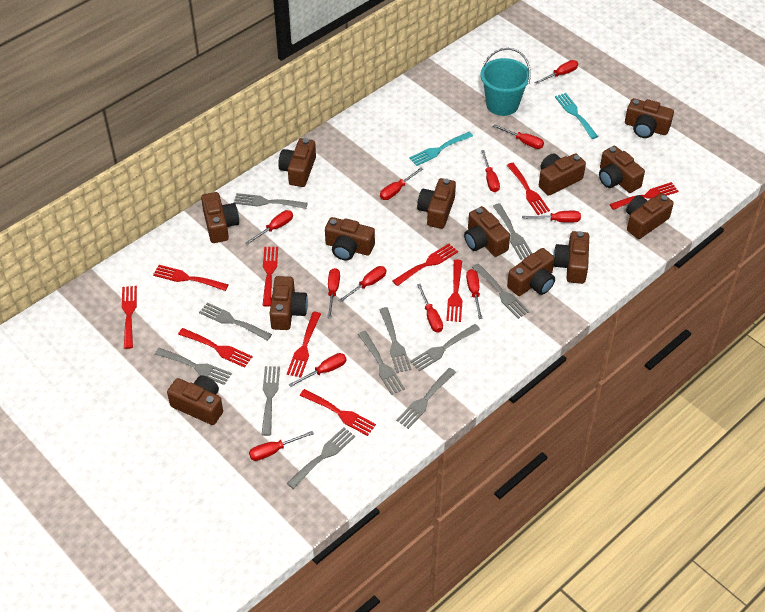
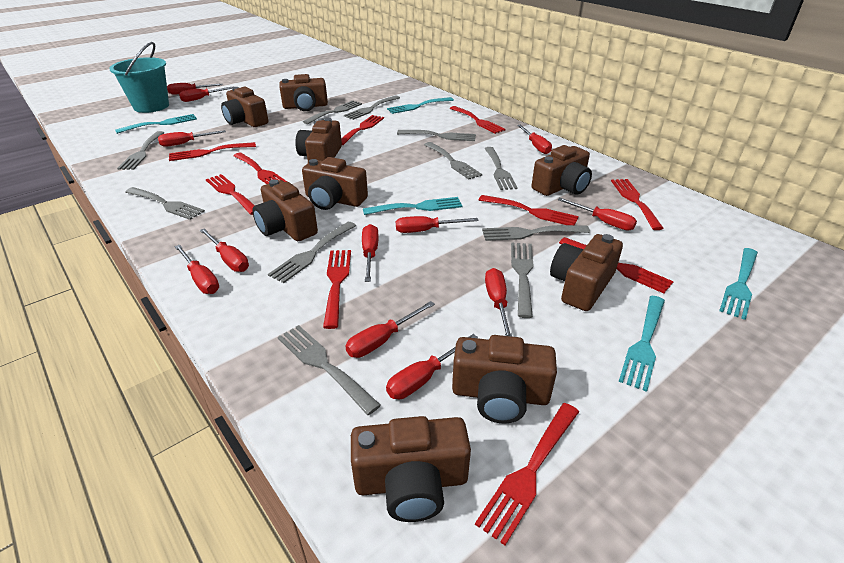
brown camera: 13 -> 9
turquoise fork: 2 -> 5

